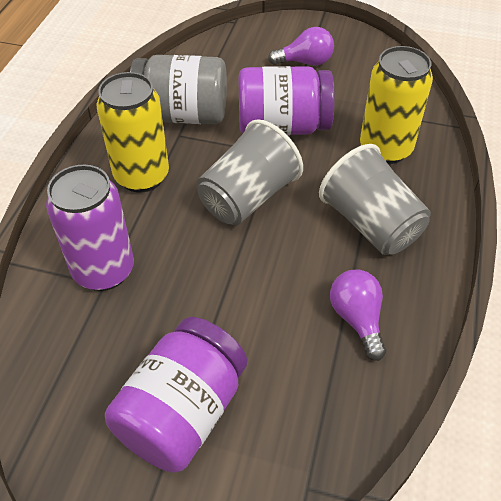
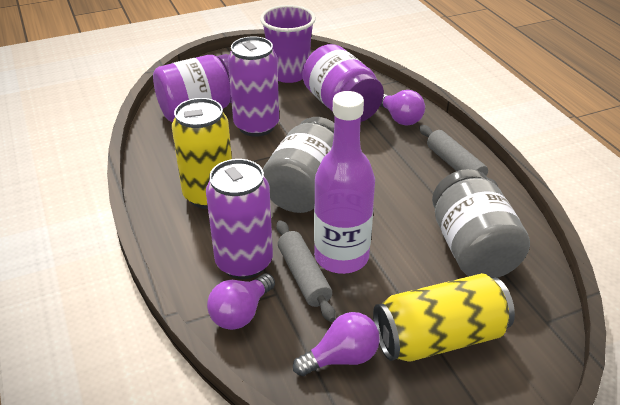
grey cup: 2 -> 0
grey jar: 1 -> 2
grey rolling pin: 0 -> 2
purple bottle: 0 -> 1
purple can: 1 -> 2
purple cup: 0 -> 1
purple light bulb: 2 -> 3

